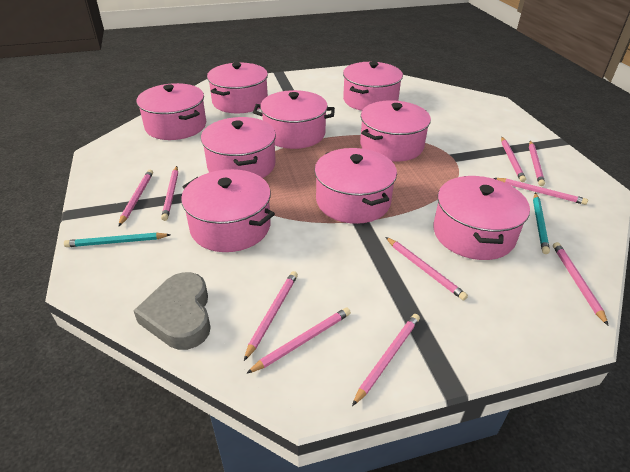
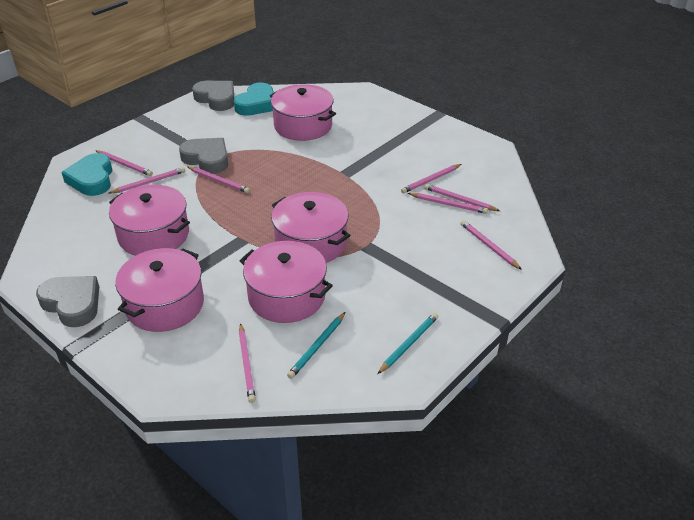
grey heart: 1 -> 3
pink pencil: 10 -> 8
pink pot: 9 -> 5
turquoise heart: 0 -> 2

